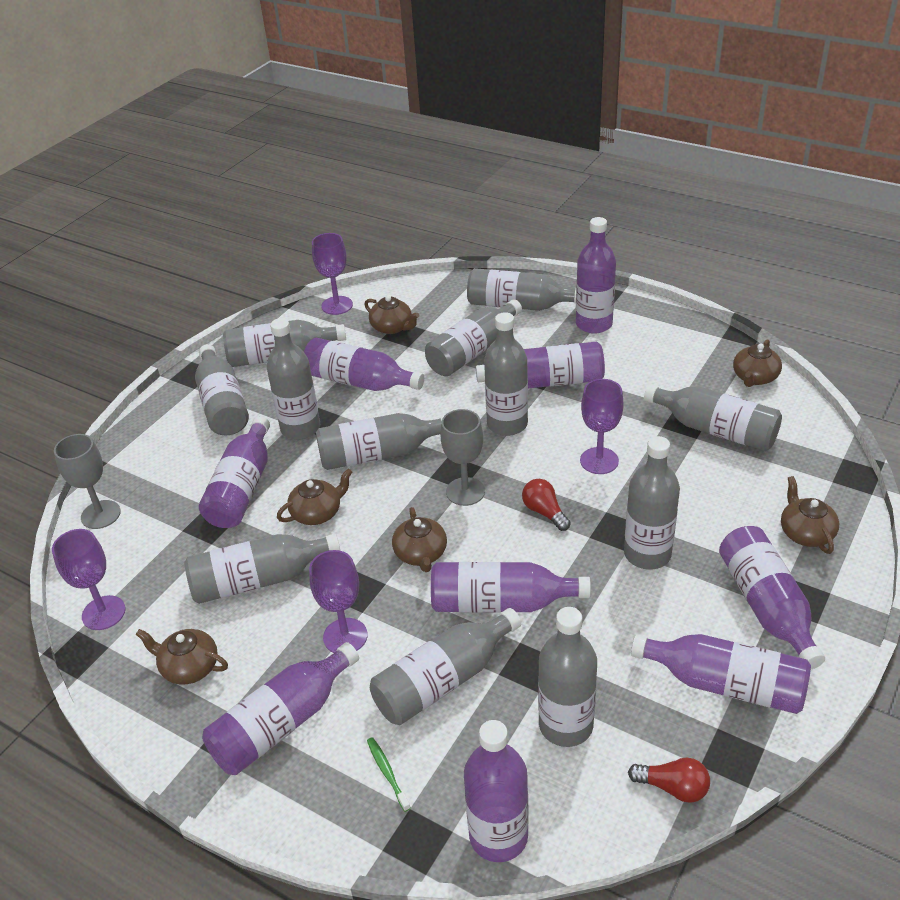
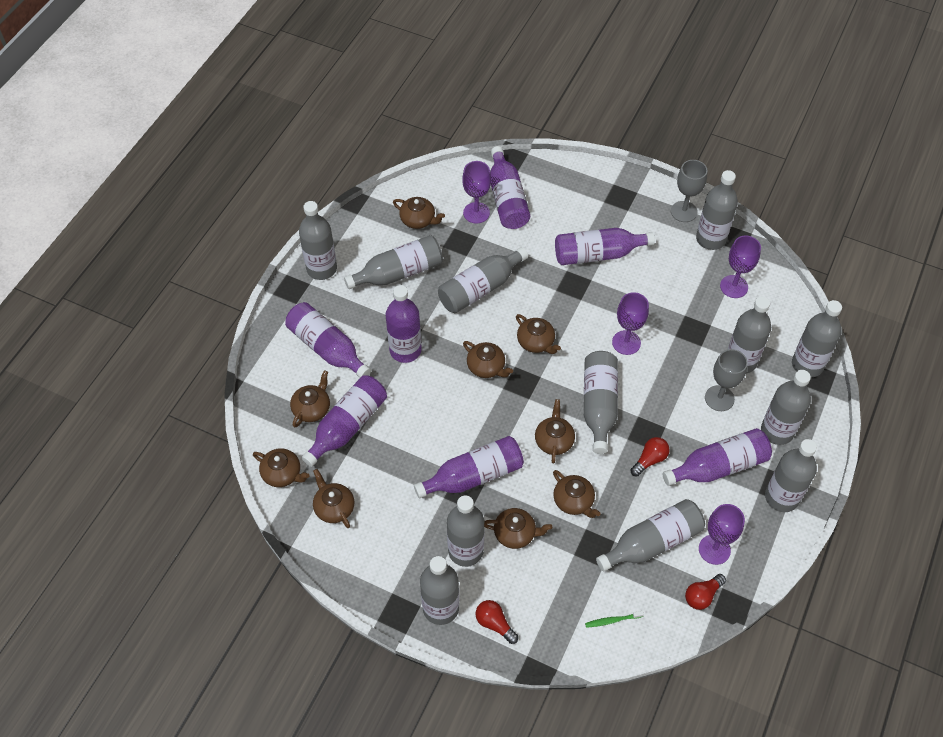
brown teapot: 6 -> 9
purple bottle: 9 -> 7
red light bulb: 2 -> 3

